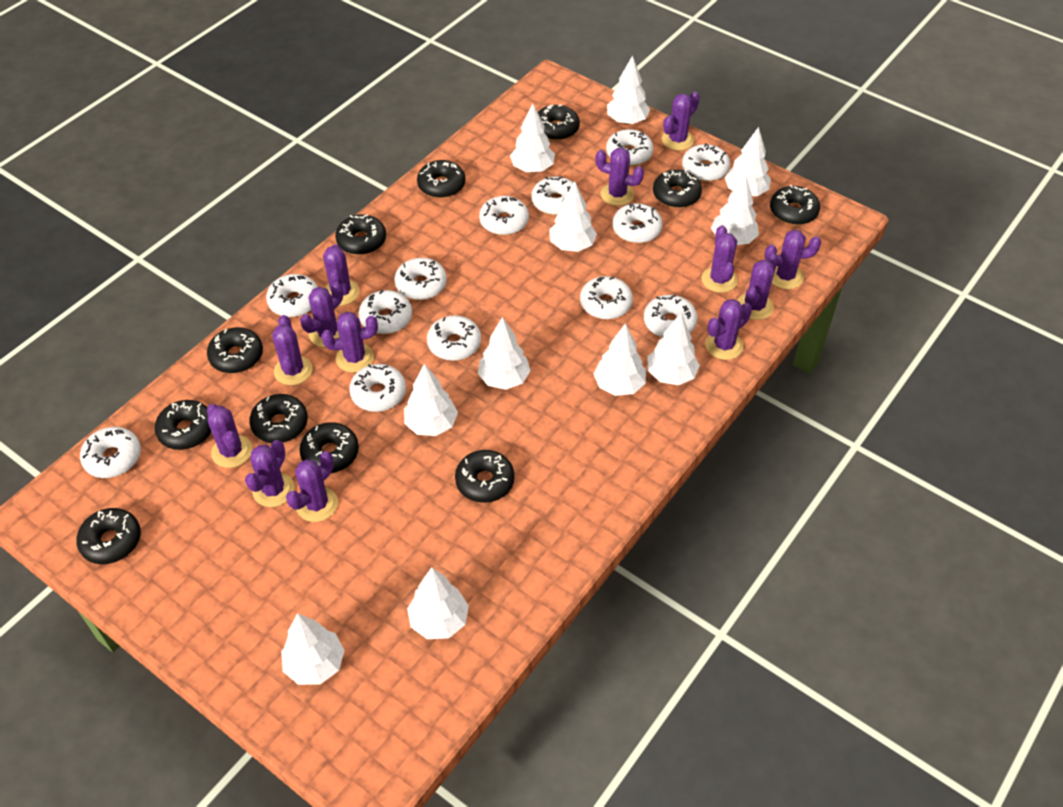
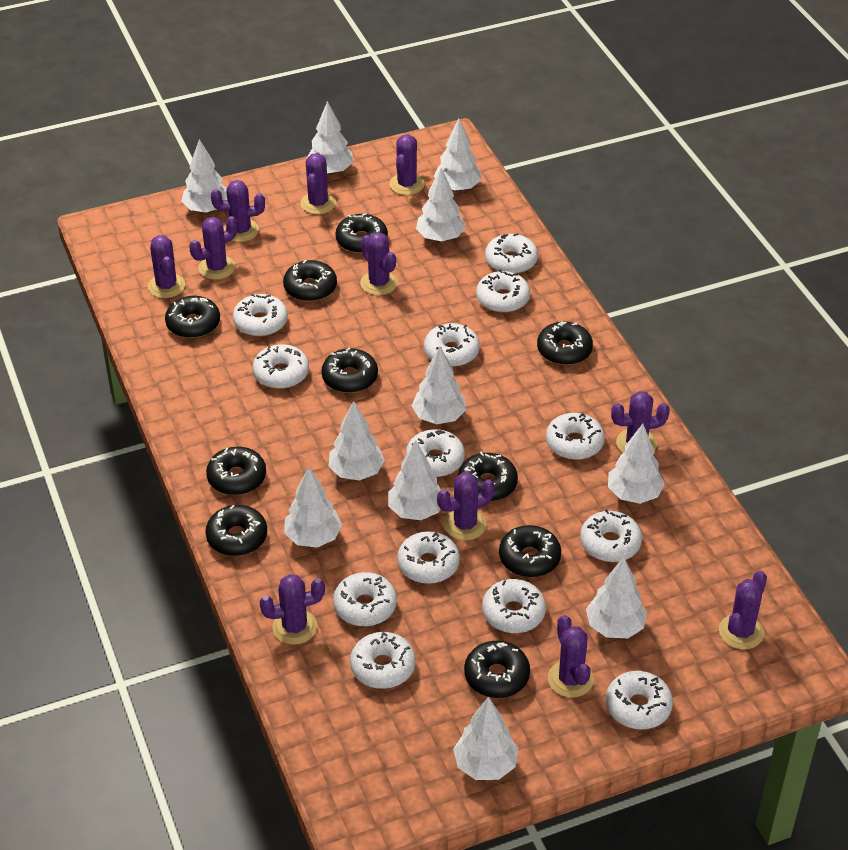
black donut: 11 -> 10
purple cactus: 13 -> 11

